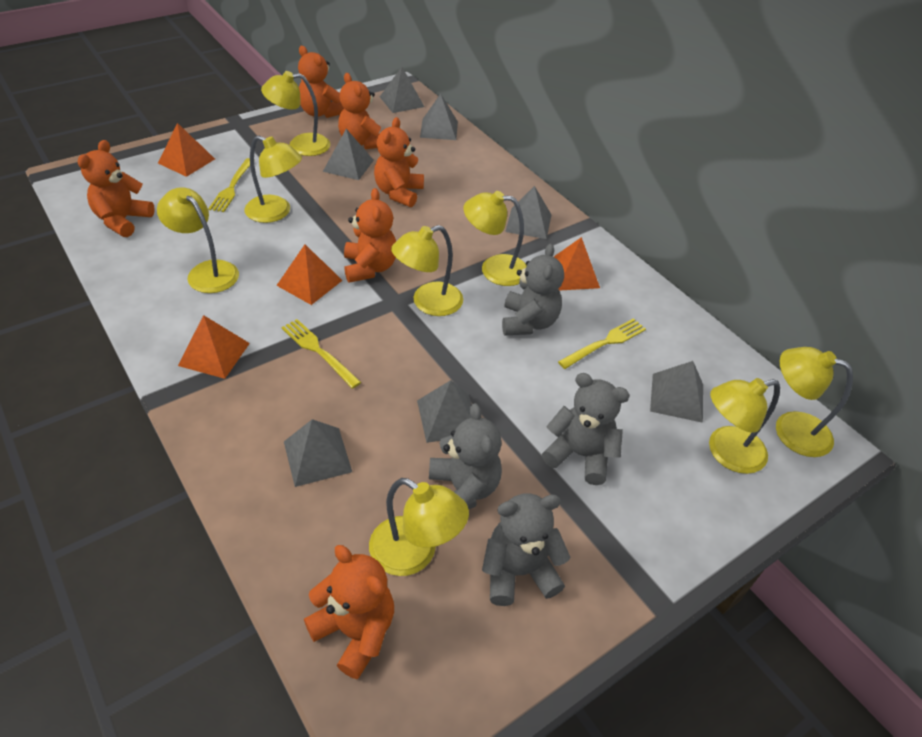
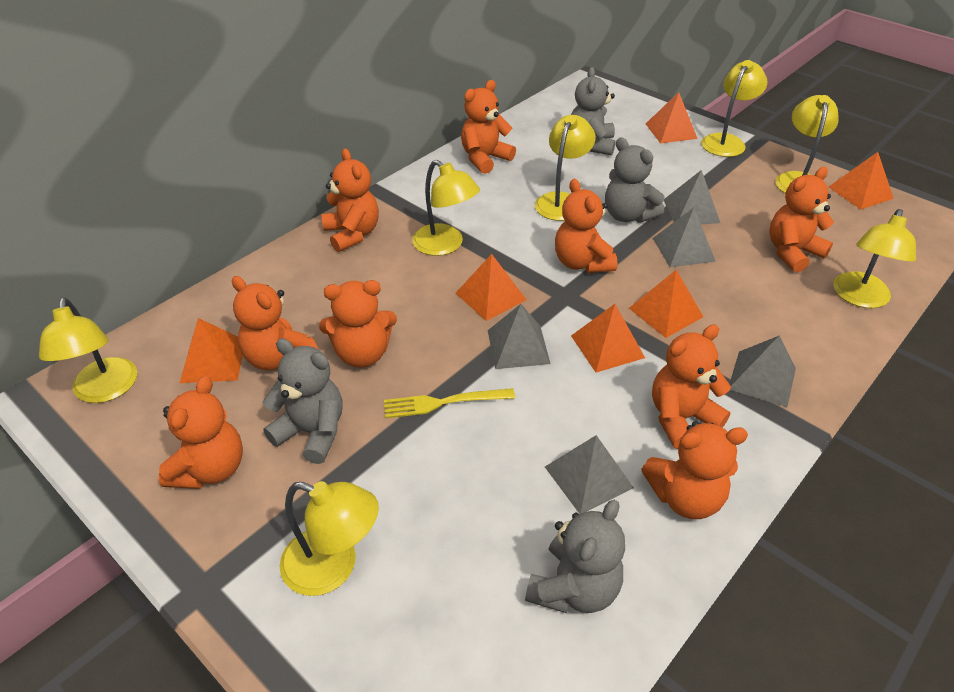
grey pyramid: 7 -> 5
orange pyramid: 4 -> 6
orange teddy bear: 6 -> 9
yellow fork: 3 -> 1
yellow lamp: 8 -> 7

